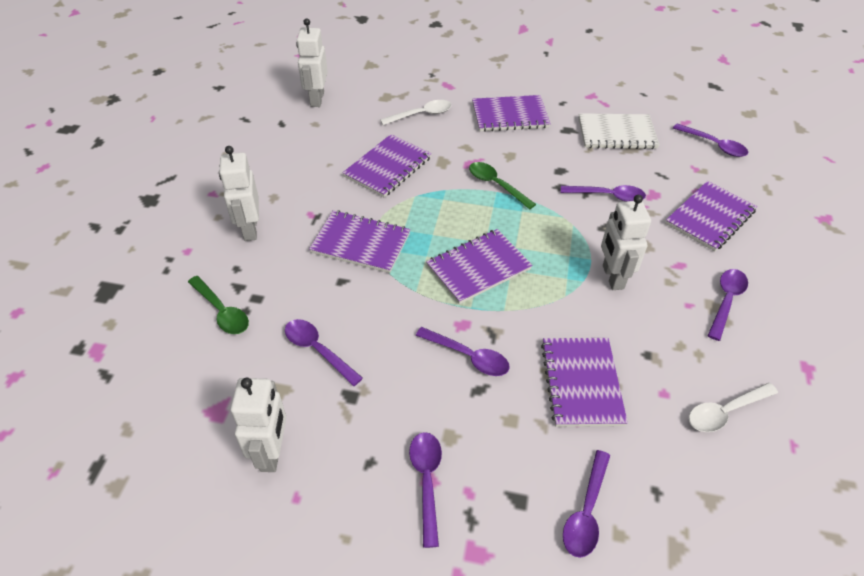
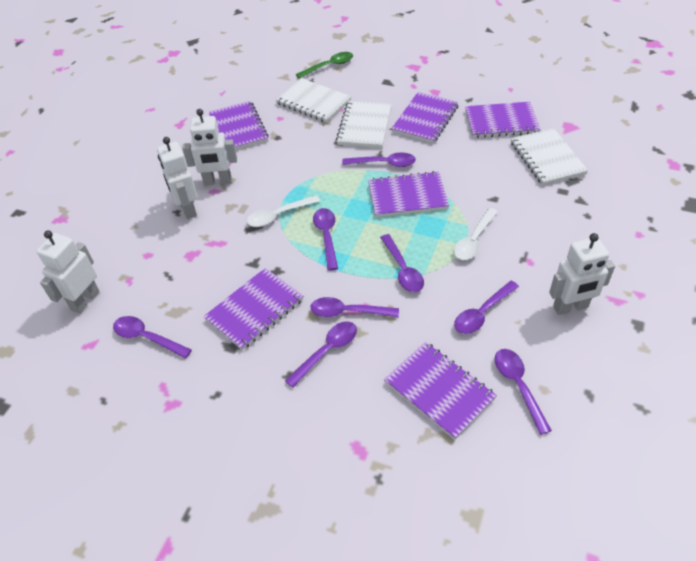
green spoon: 2 -> 1
purple spoon: 7 -> 8
white notebook: 1 -> 3

